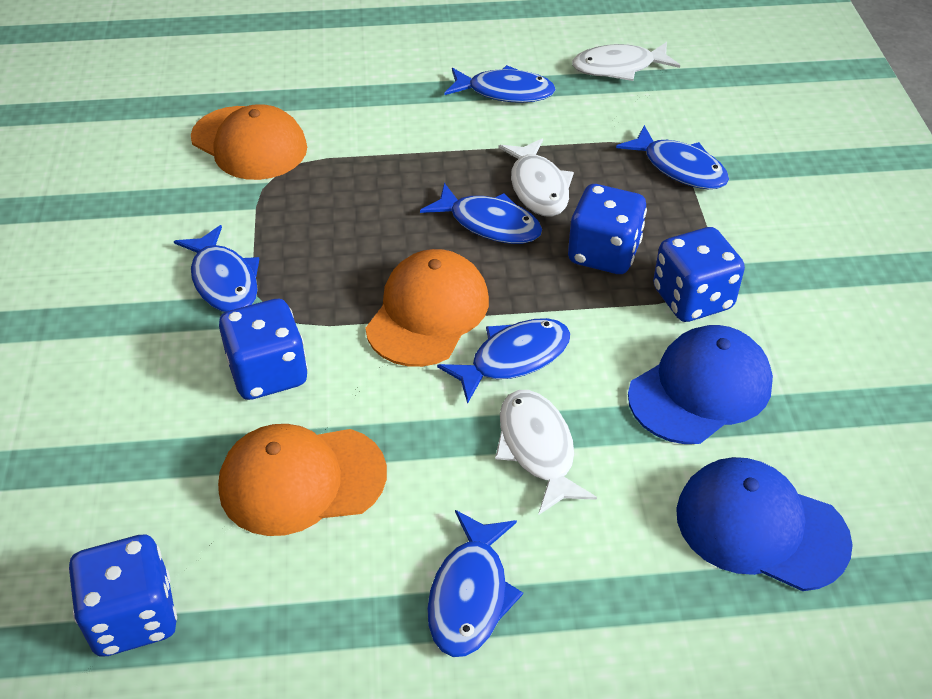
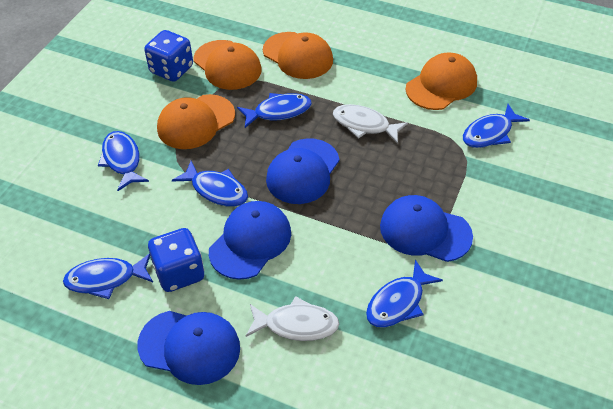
blue cap: 2 -> 4
blue dice: 4 -> 2
orange cap: 3 -> 4
white fish: 3 -> 2

